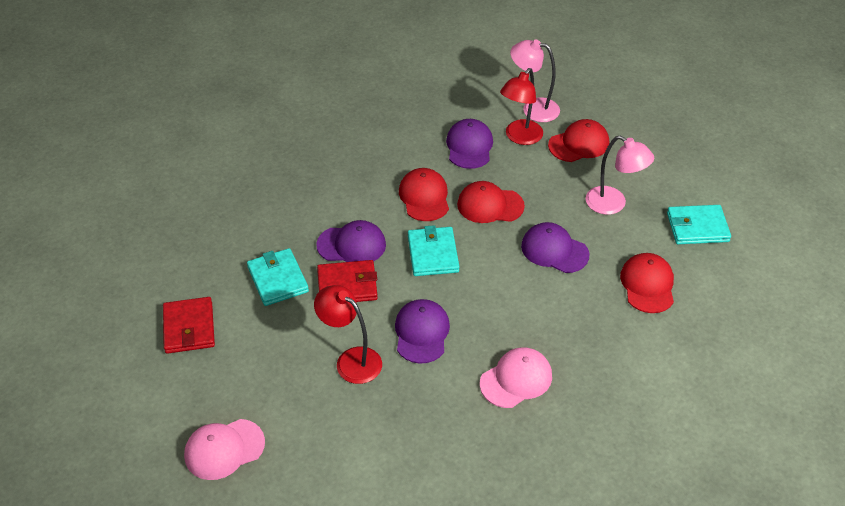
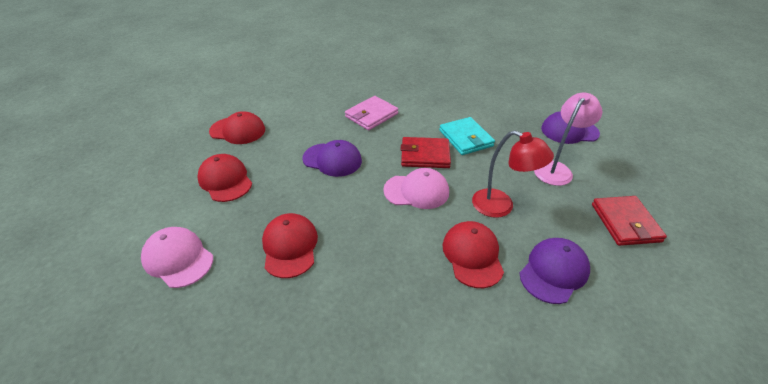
pink lamp: 2 -> 1
pink wallet: 0 -> 1
purple cap: 4 -> 3
red lamp: 2 -> 1
turquoise wallet: 3 -> 1

